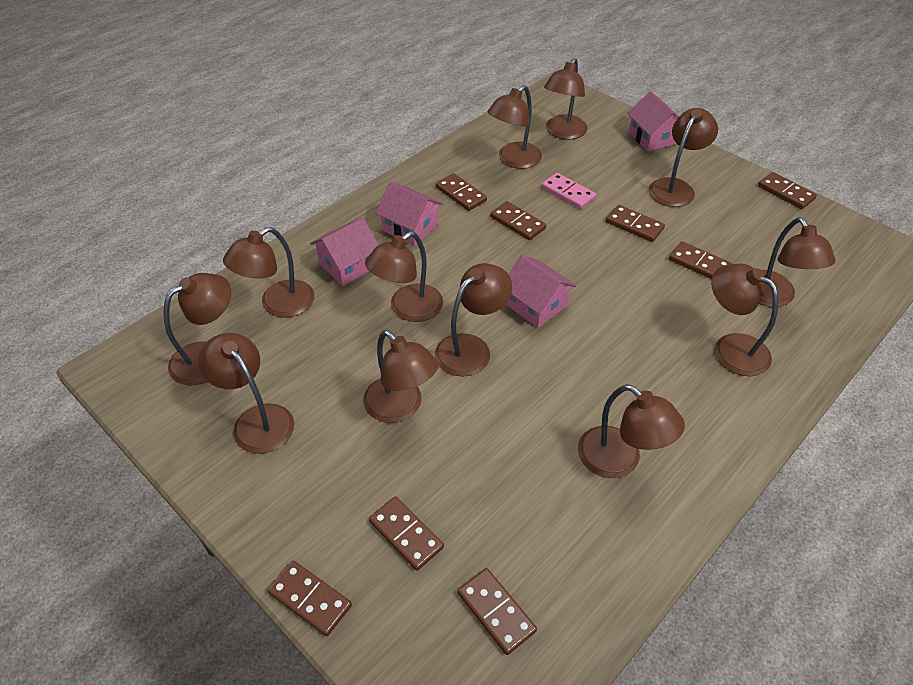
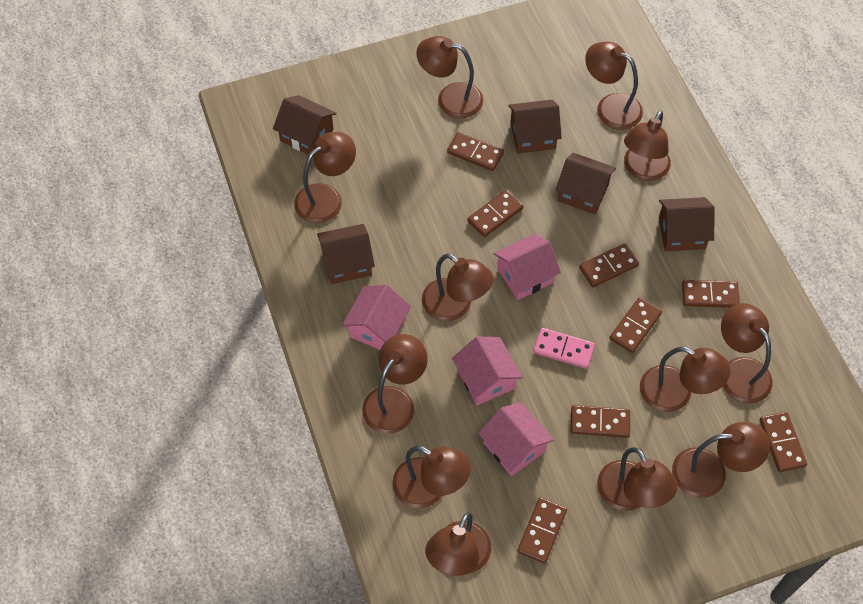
brown house: 0 -> 5

